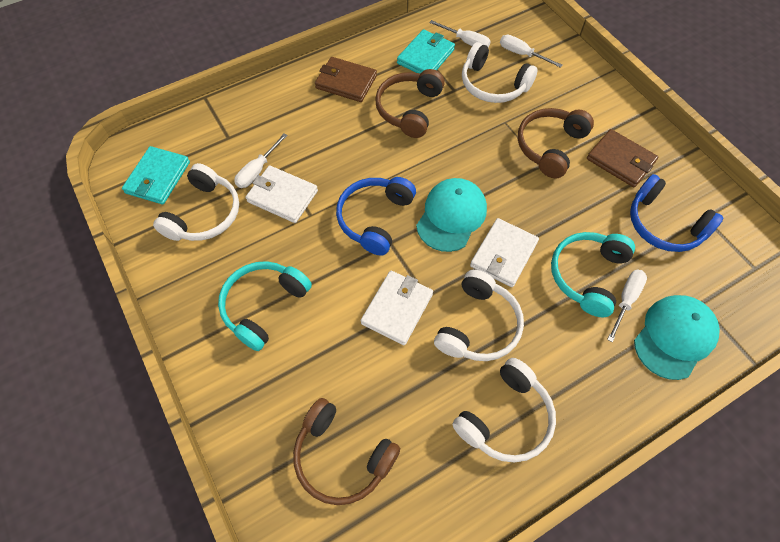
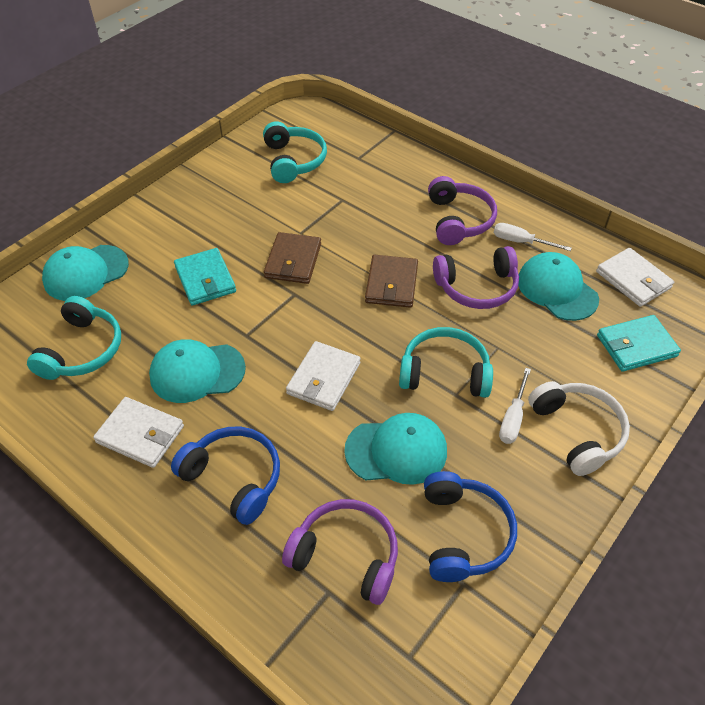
brown headphones: 3 -> 0
purple headphones: 0 -> 3
turquoise cap: 2 -> 4
turquoise headphones: 2 -> 3
white headphones: 4 -> 1
white screwdriver: 4 -> 2

